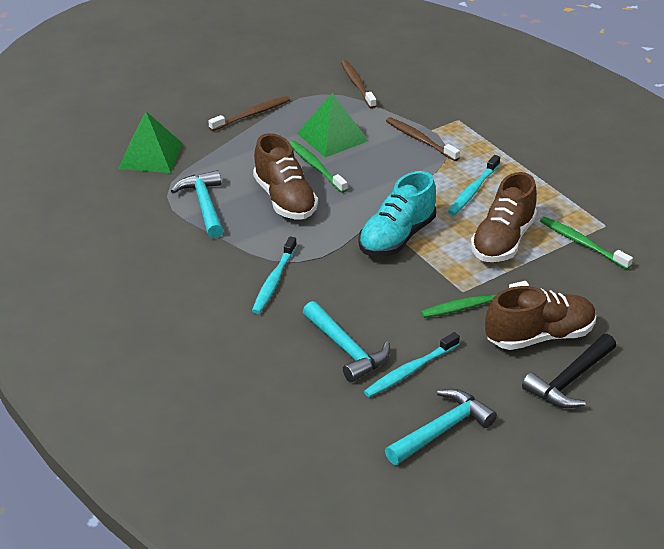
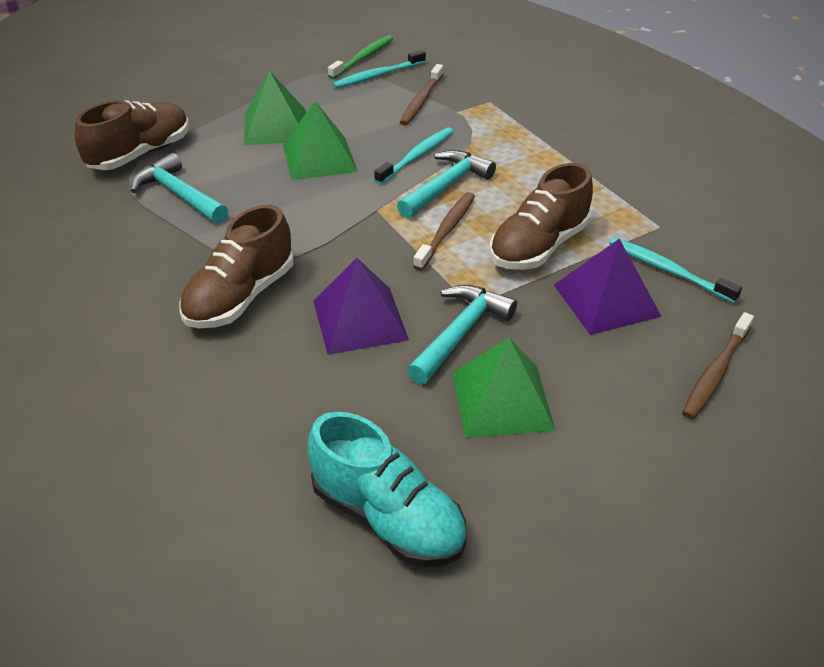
black hammer: 1 -> 0
green pyramid: 2 -> 3
green toothbrush: 3 -> 1
purple pyramid: 0 -> 2

